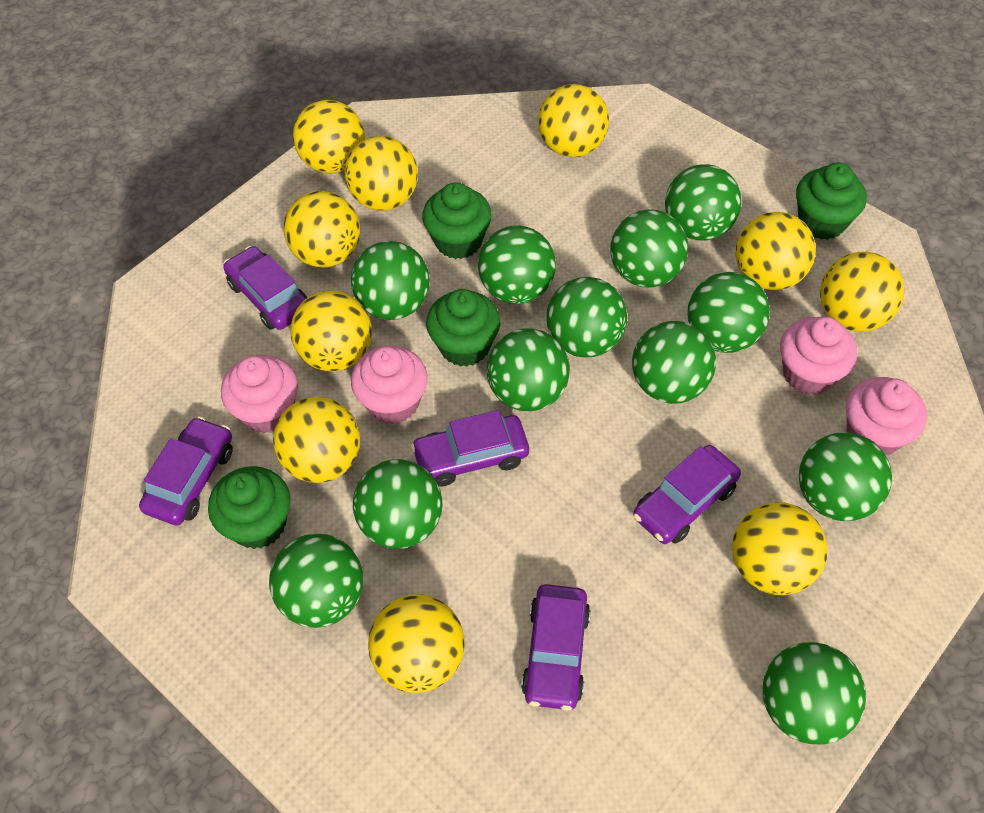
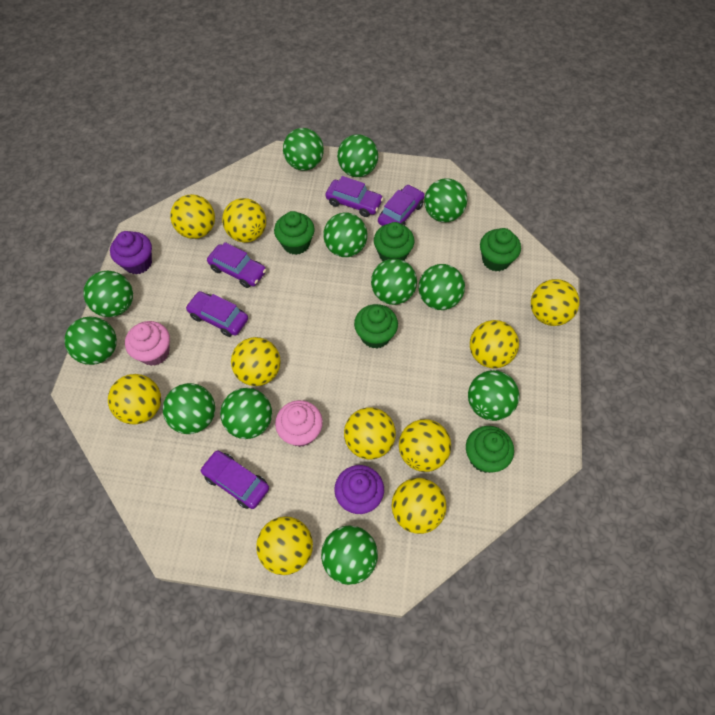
green cupcake: 4 -> 5
pink cupcake: 4 -> 2
purple cupcake: 0 -> 2

